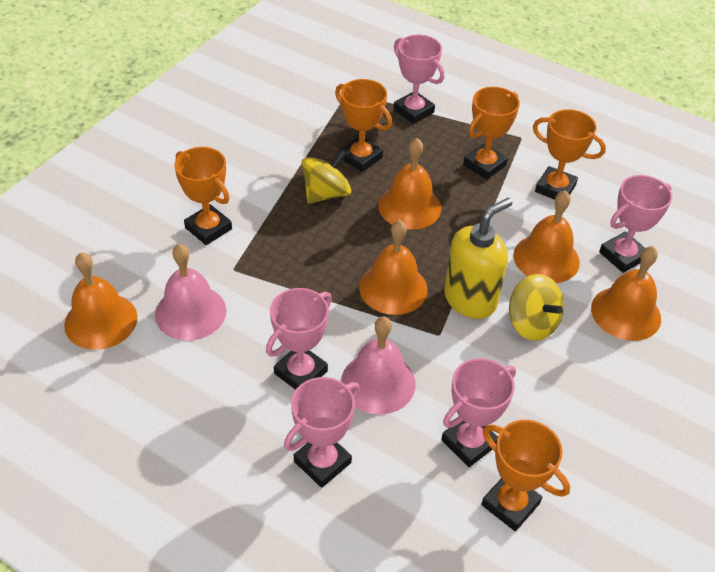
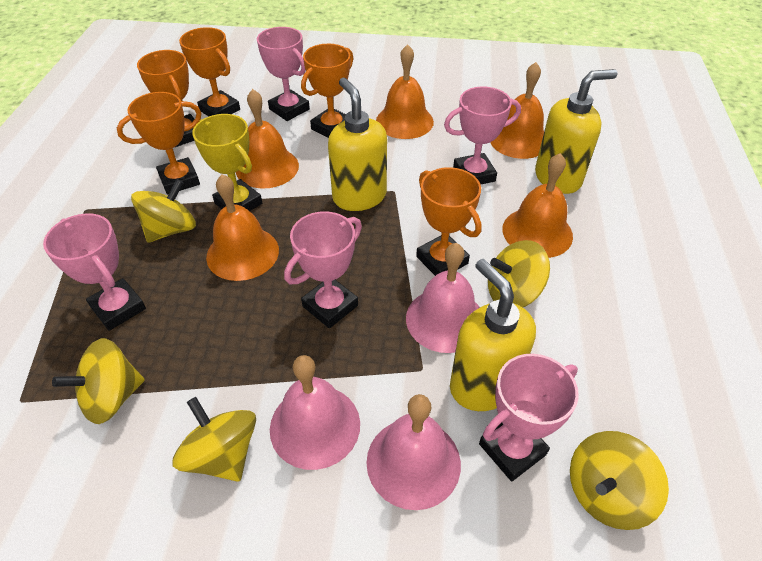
pink bell: 2 -> 3
yellow soap dispenser: 1 -> 3
yellow spinning top: 2 -> 5
yellow trophy: 0 -> 1

